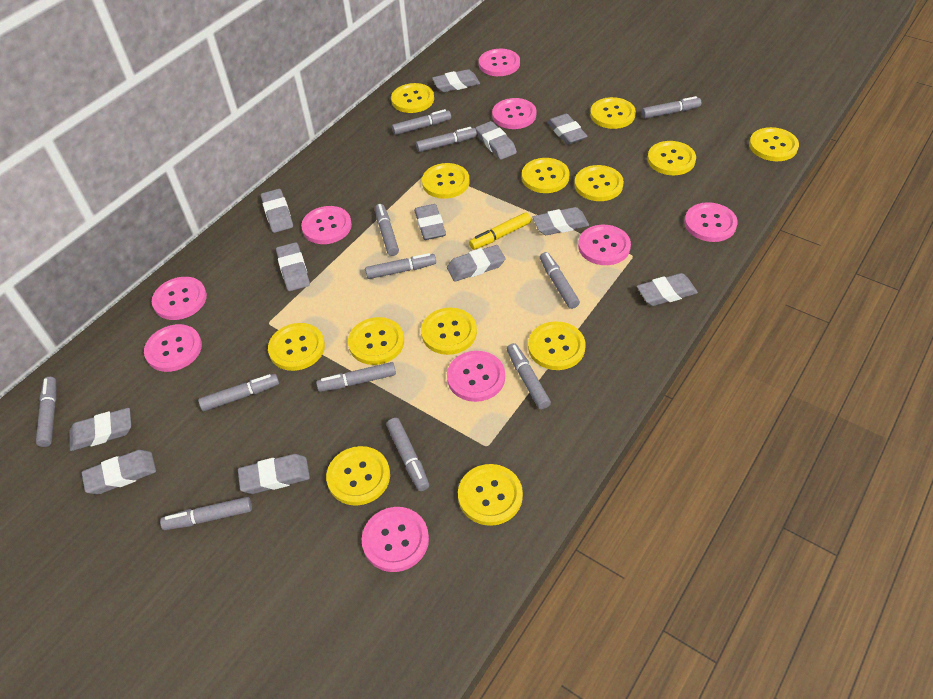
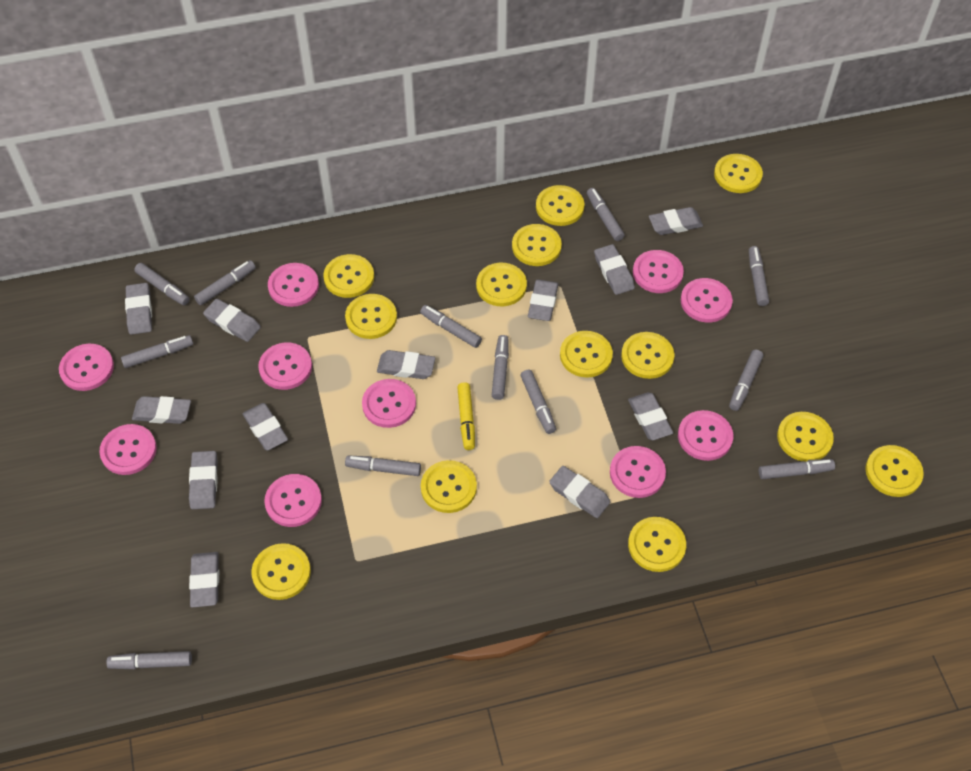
pink button: 9 -> 10

